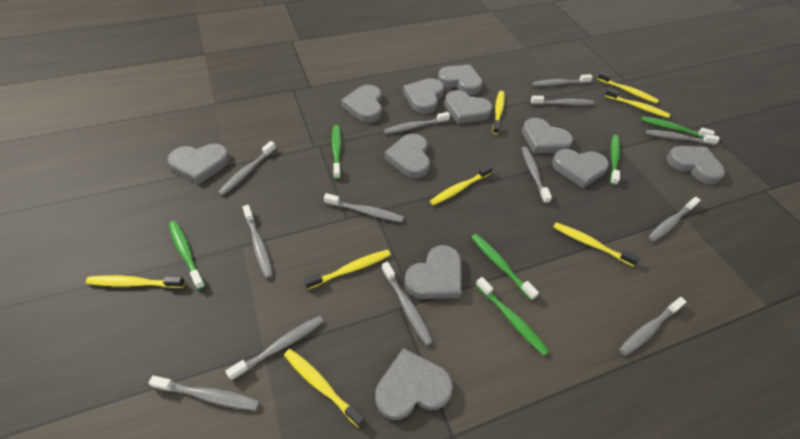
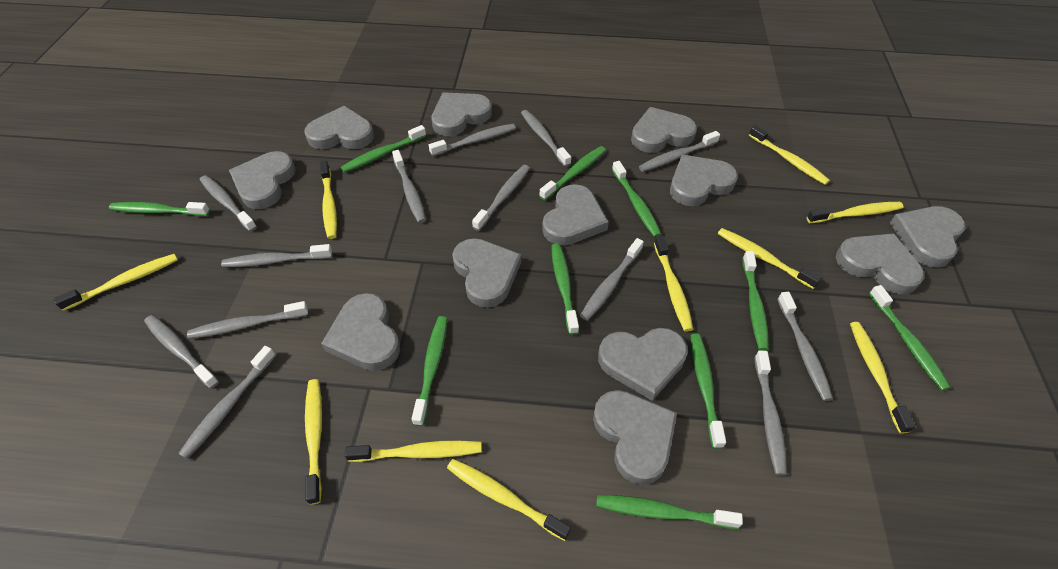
green toothbrush: 6 -> 10
grey heart: 11 -> 12
yellow toothbrush: 8 -> 10

